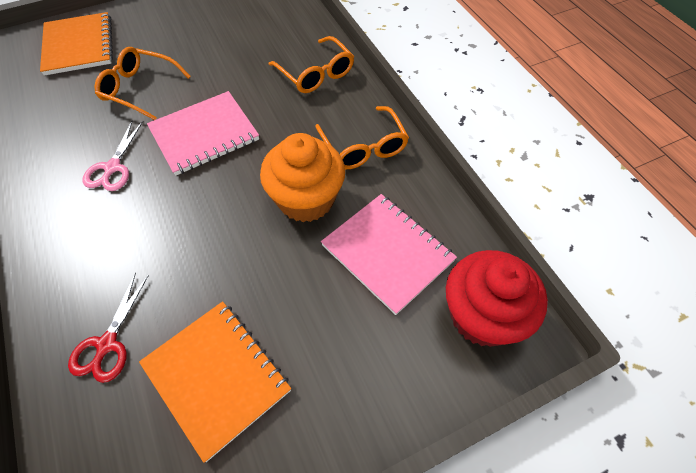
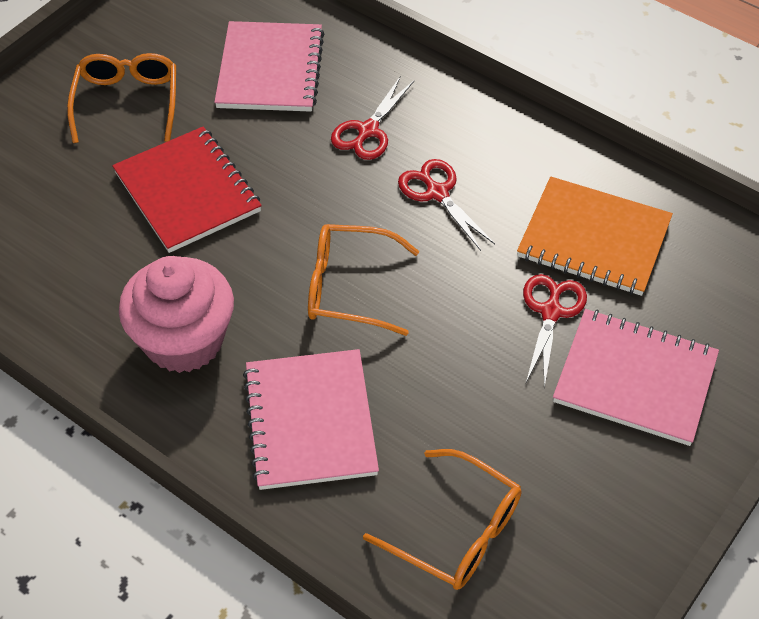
orange cupcake: 1 -> 0
orange notebook: 2 -> 1
pink cupcake: 0 -> 1
pink notebook: 2 -> 3
pink scissors: 1 -> 0
red cupcake: 1 -> 0
red notebook: 0 -> 1
red scissors: 1 -> 3

